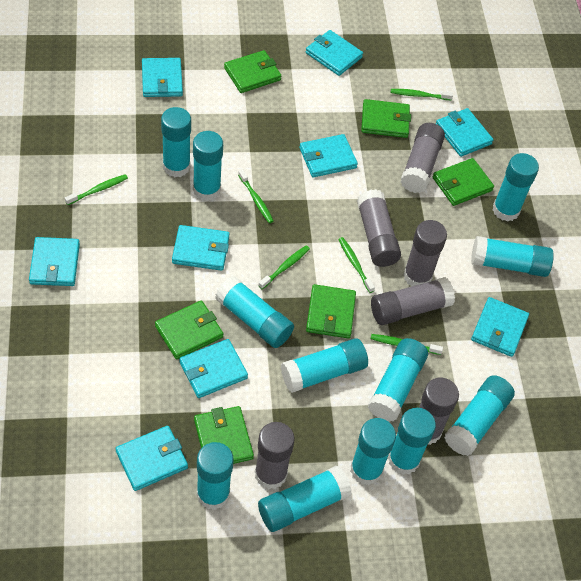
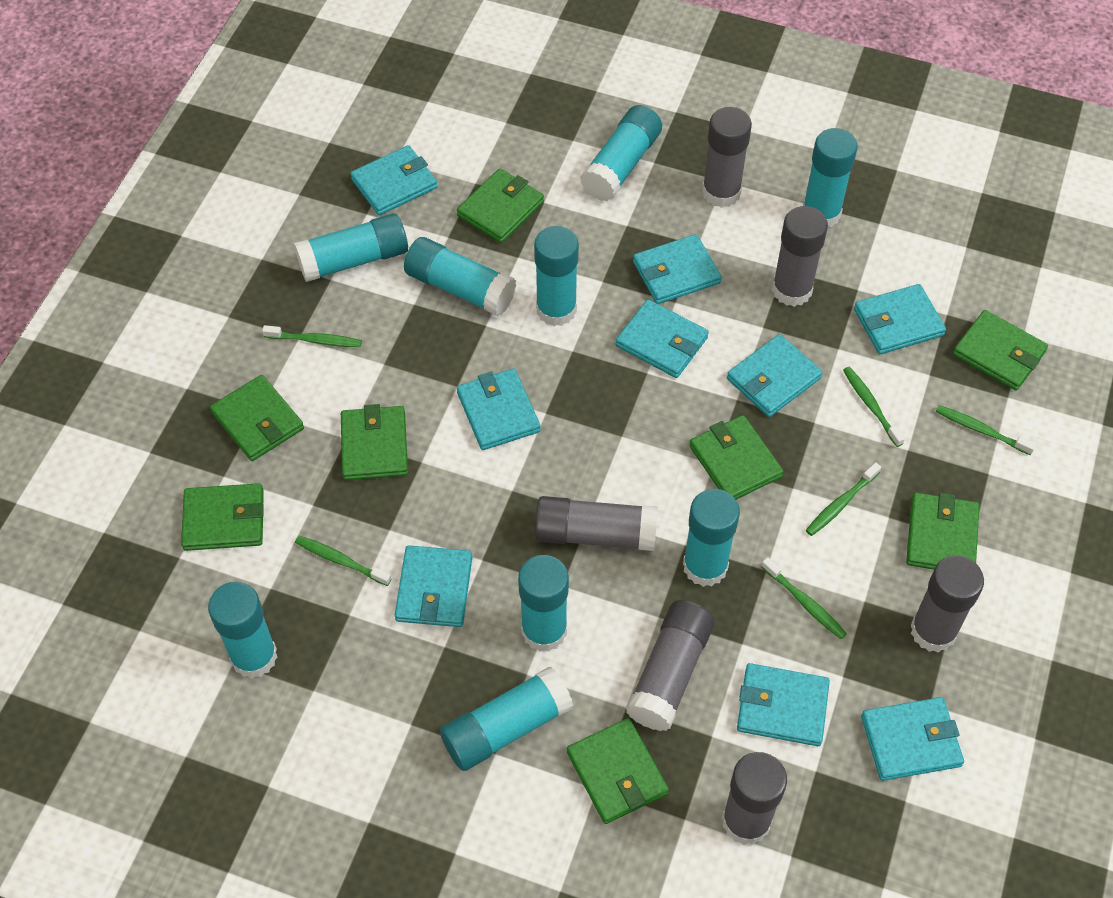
green wallet: 6 -> 8
turquoise glue stick: 12 -> 9

